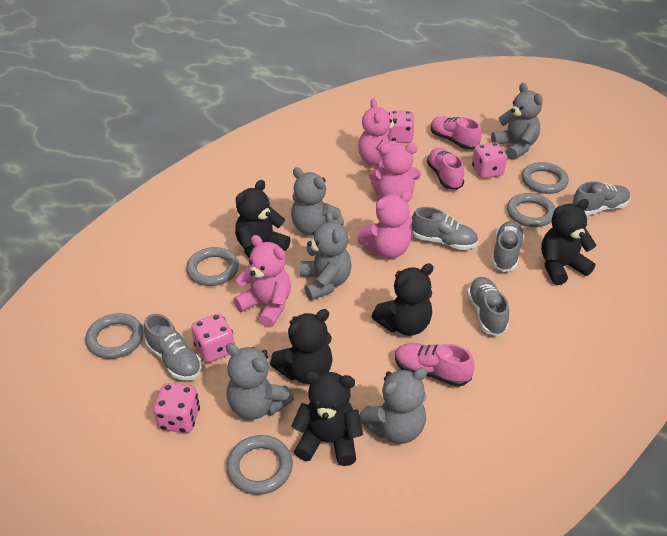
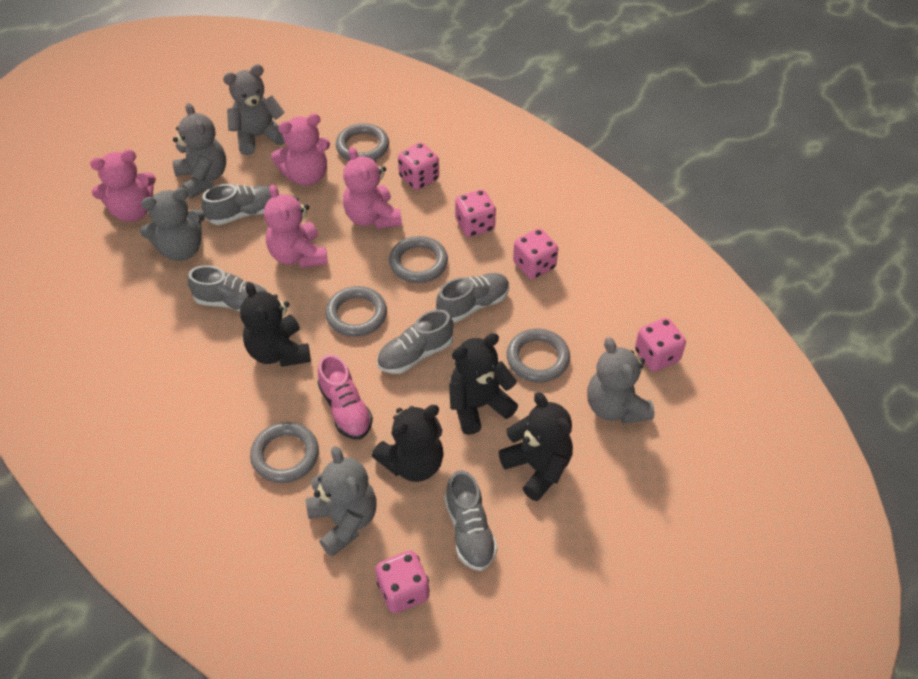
black teddy bear: 5 -> 4
pink dice: 4 -> 5
pink shoe: 3 -> 1

